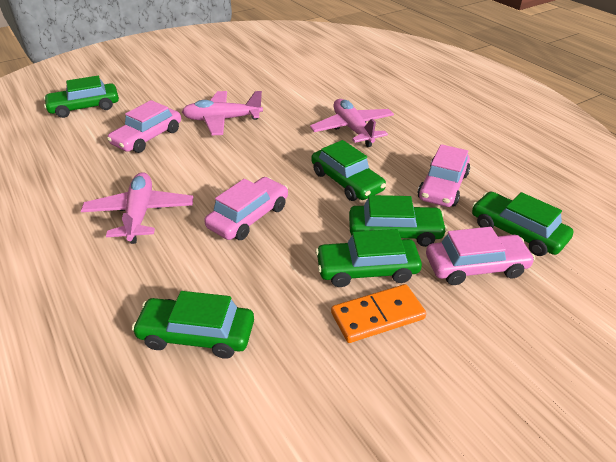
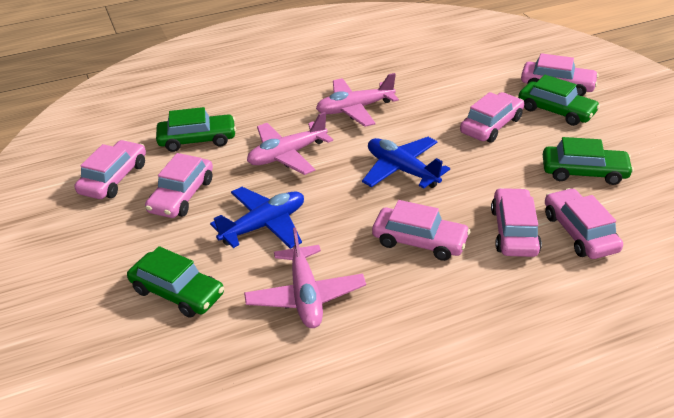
blue plane: 0 -> 2
green car: 6 -> 4
orange domino: 1 -> 0
pink car: 4 -> 7

